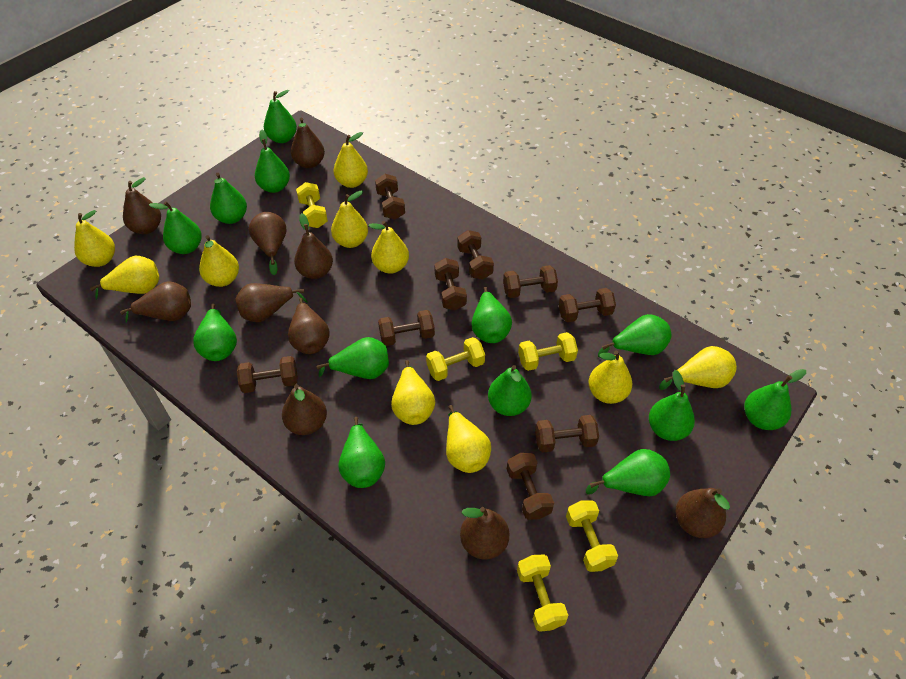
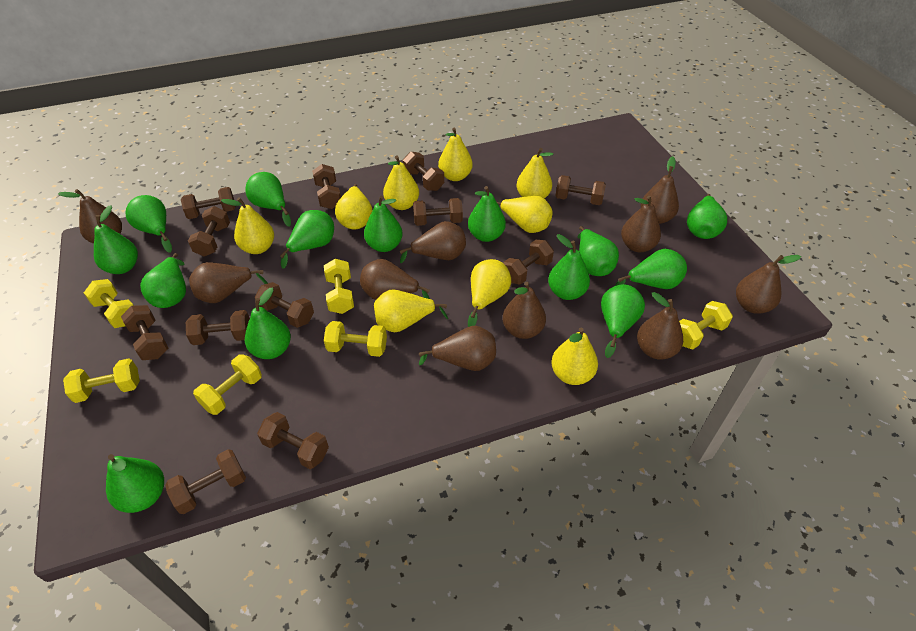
brown dumbbell: 9 -> 12
green pear: 13 -> 14
yellow dumbbell: 5 -> 6
yellow pear: 10 -> 9

